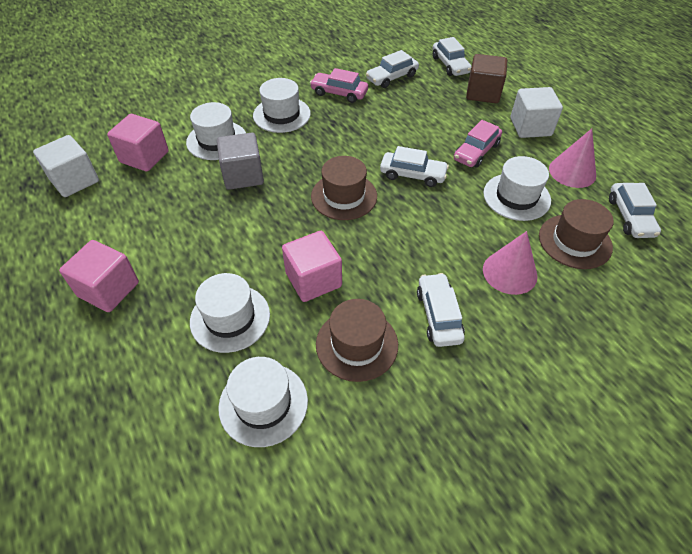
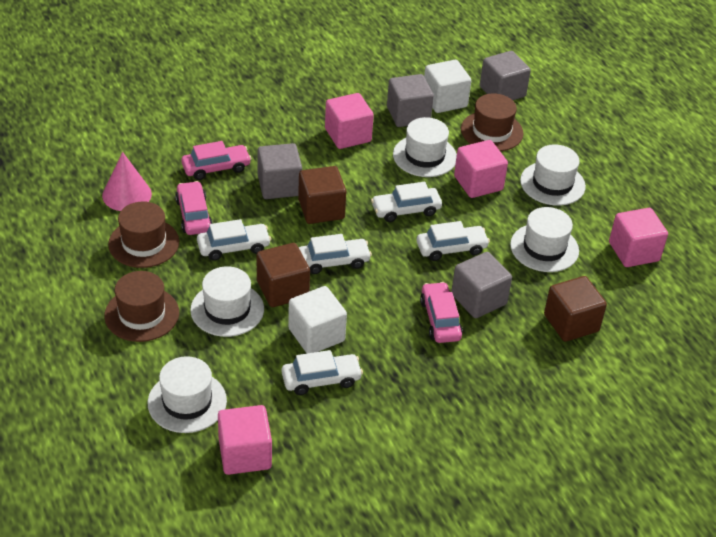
brown cube: 1 -> 3
grey cube: 1 -> 4
pink car: 2 -> 3
pink cone: 2 -> 1
pink cube: 3 -> 4

